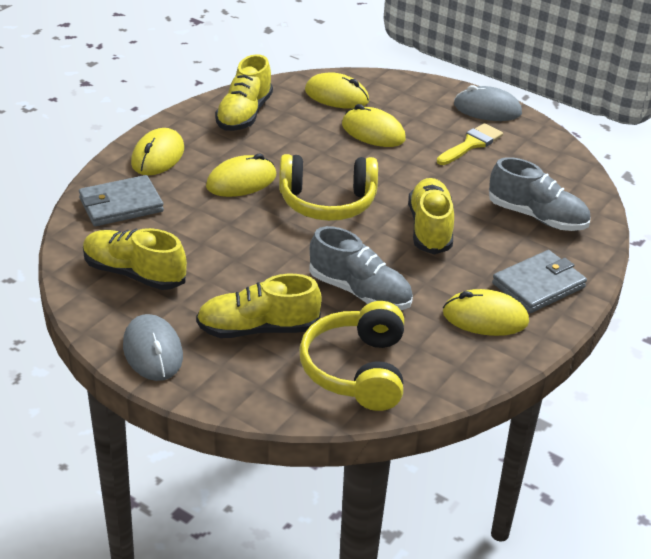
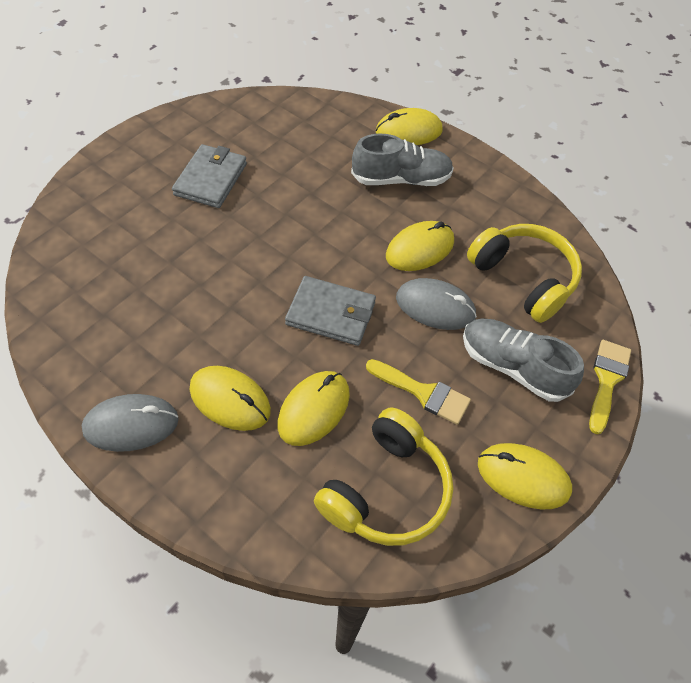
yellow brush: 1 -> 2
yellow shoe: 4 -> 0

